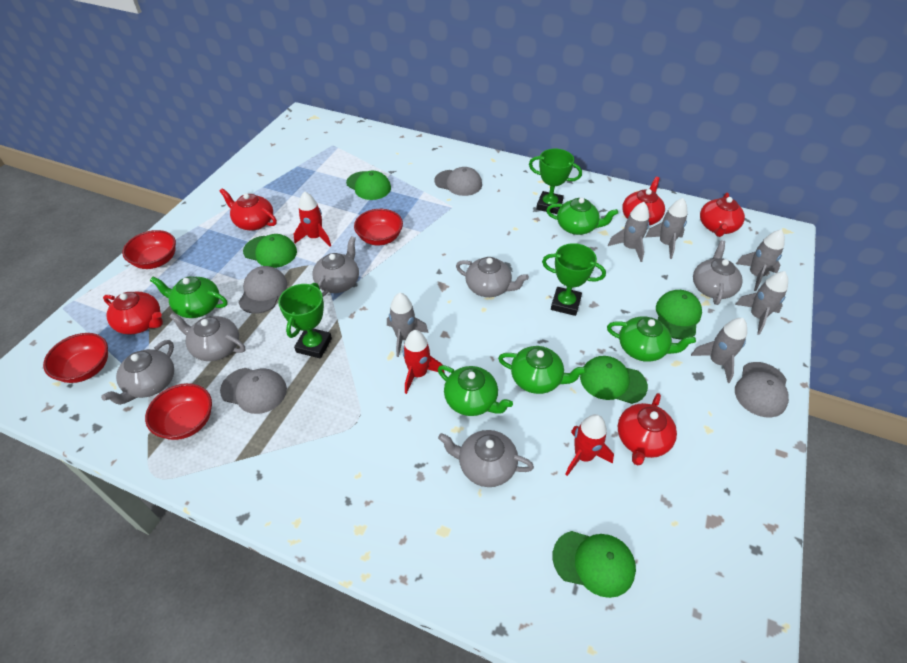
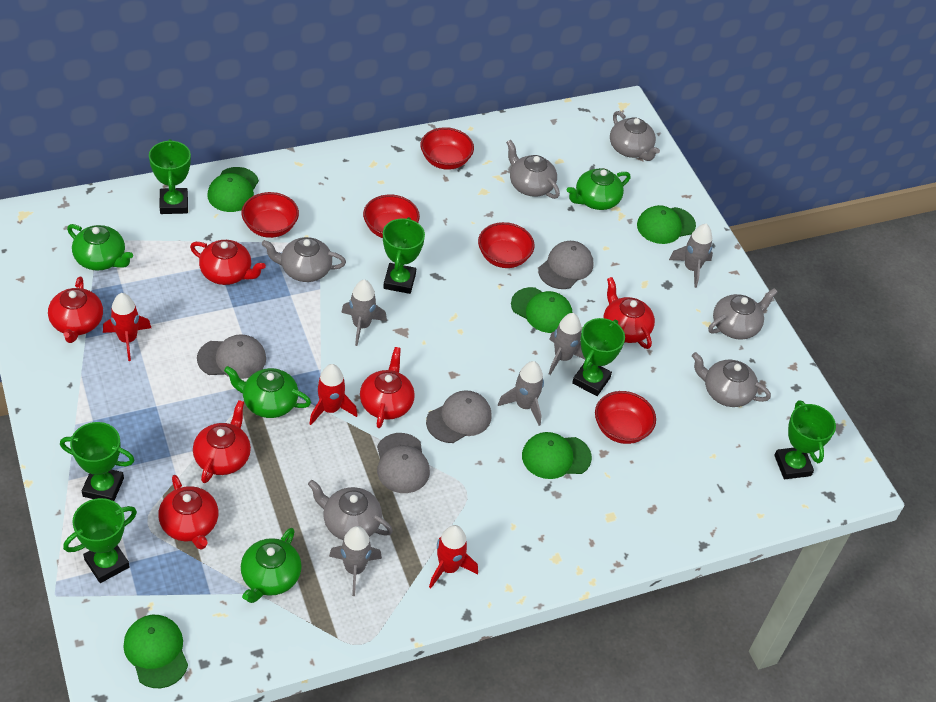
green teapot: 5 -> 4
green trophy: 3 -> 6
grey rocket: 6 -> 5
red bowl: 4 -> 5
red teapot: 5 -> 6

